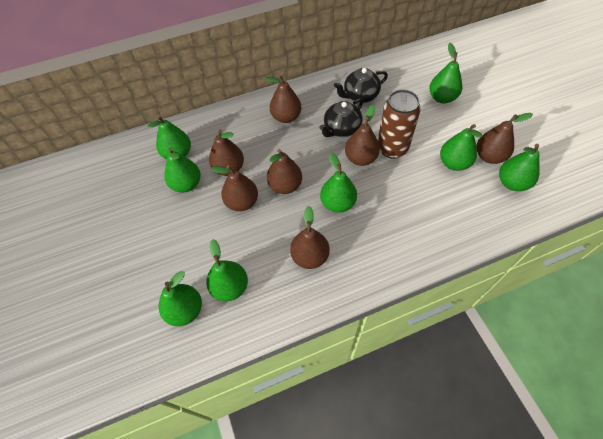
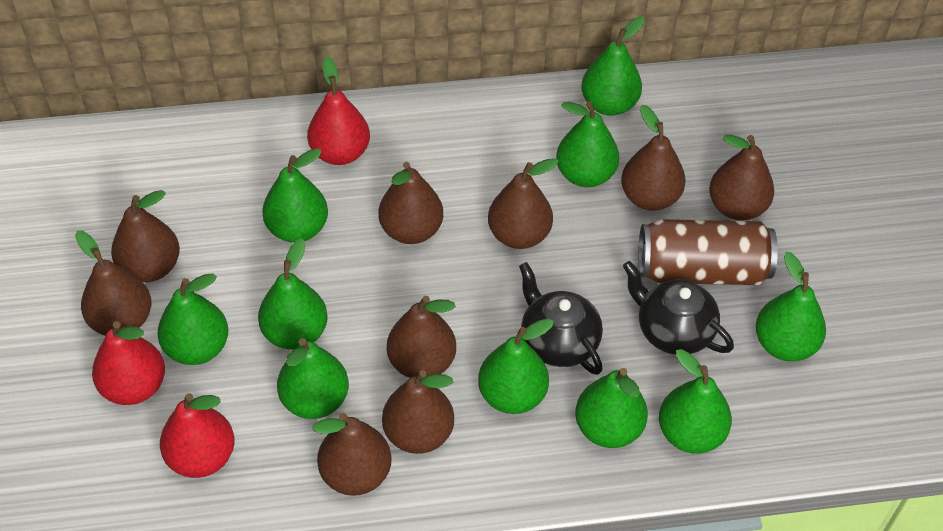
brown pear: 7 -> 9
green pear: 8 -> 10
red pear: 0 -> 3

